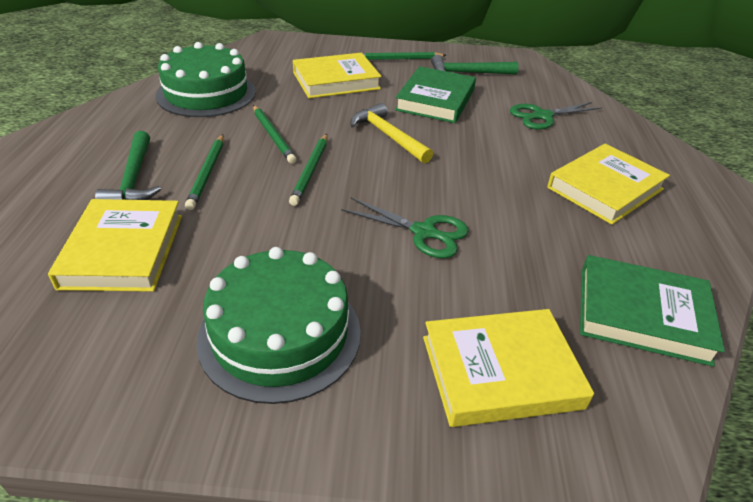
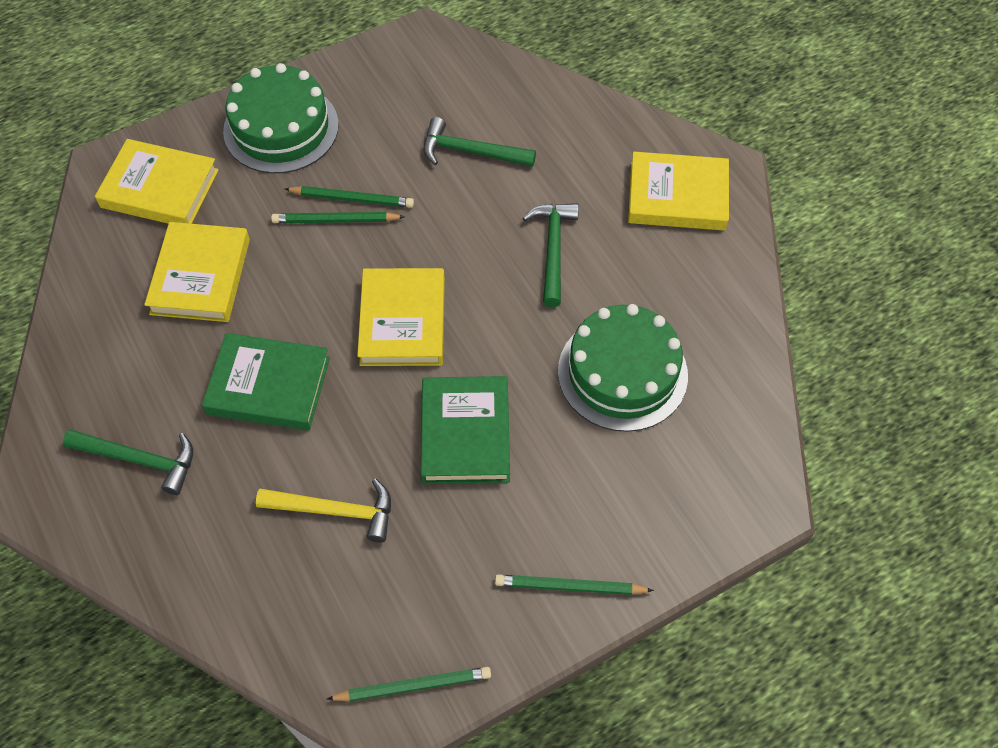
green hammer: 2 -> 3
green scissors: 2 -> 0

